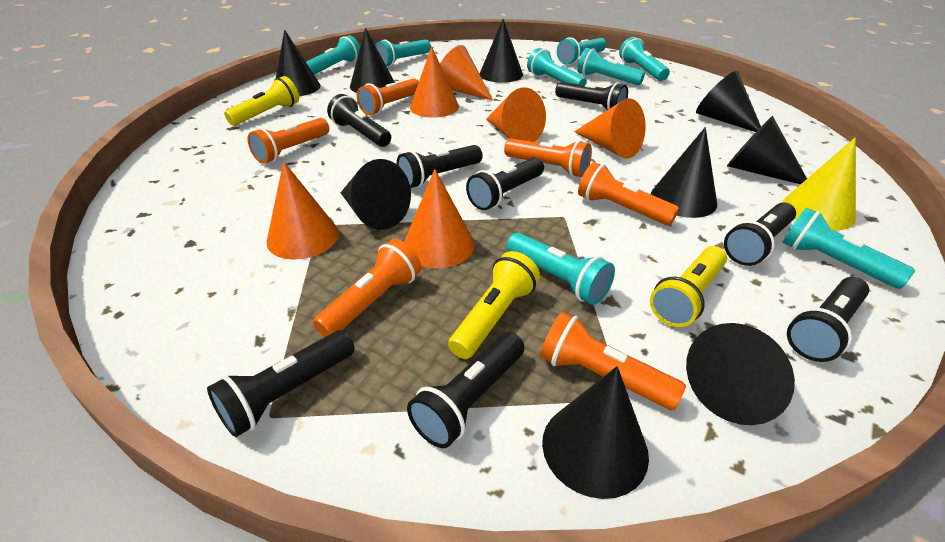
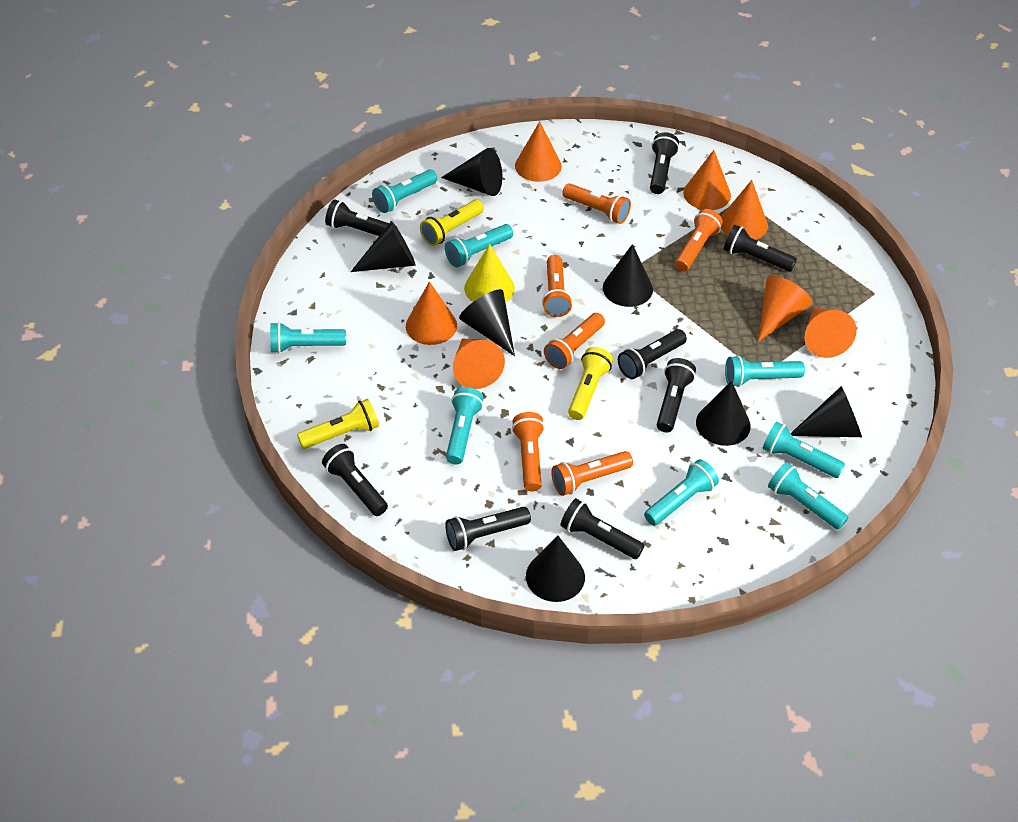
black cone: 9 -> 7
orange cone: 6 -> 7

